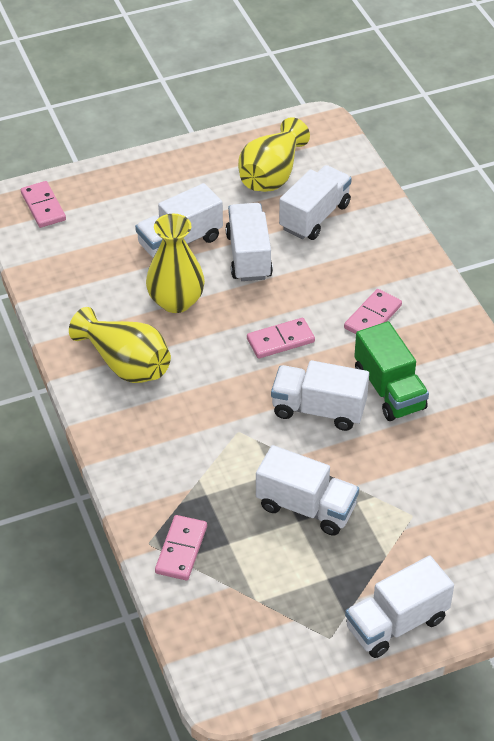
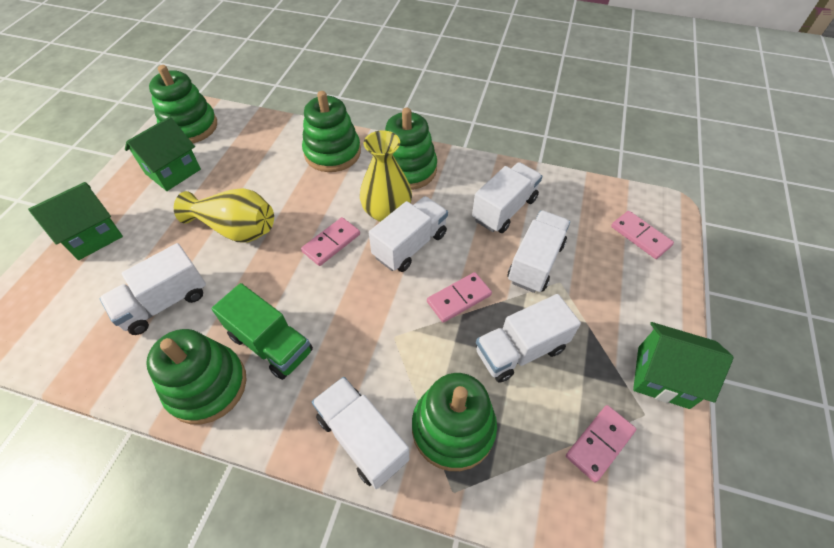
green house: 0 -> 3
green stacking toy: 0 -> 5
yellow vase: 3 -> 2

